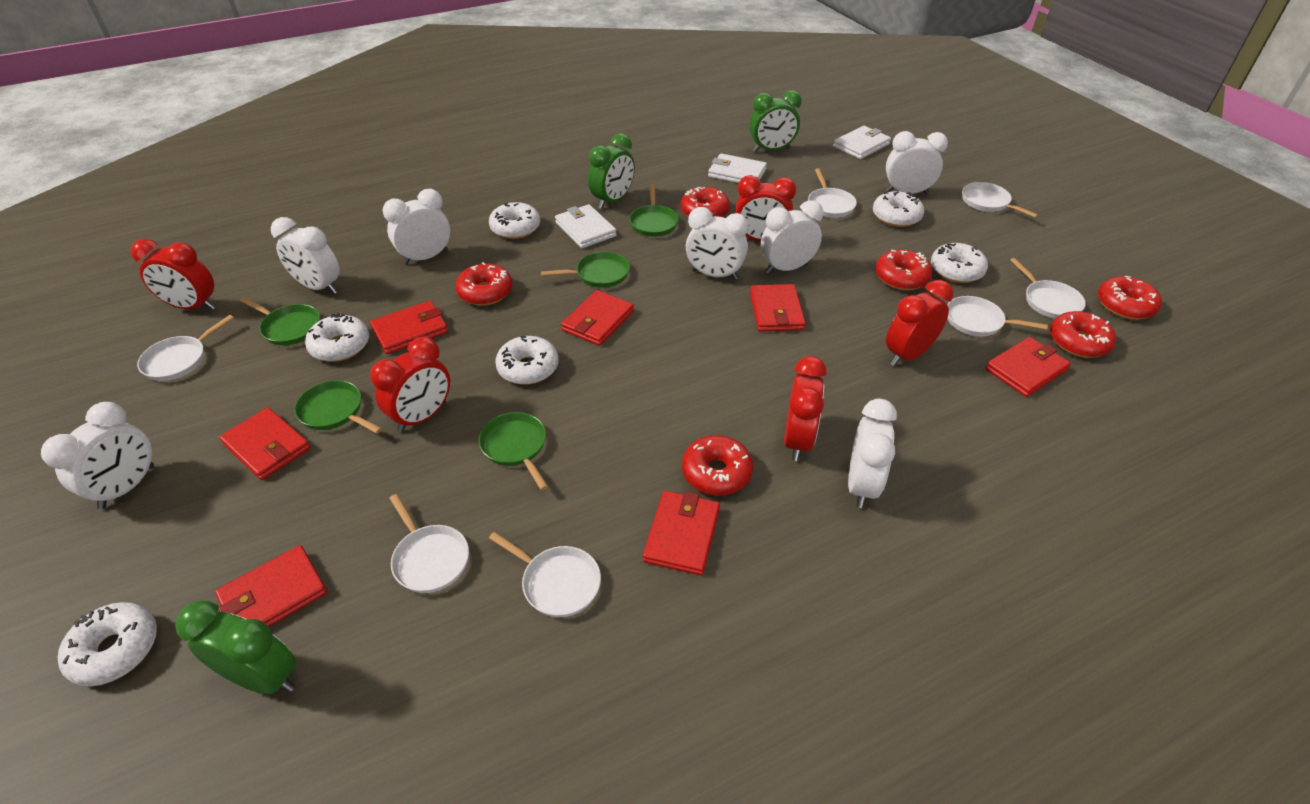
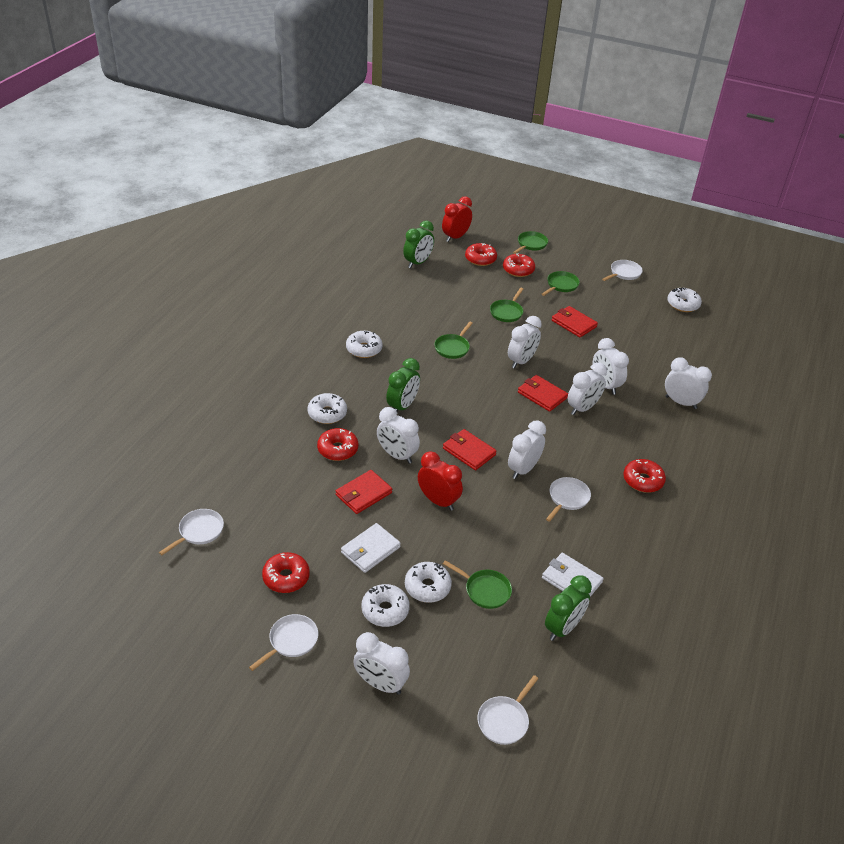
red clock: 5 -> 2
red donut: 6 -> 5
red wallet: 7 -> 4
white donut: 6 -> 5
white pan: 7 -> 5
white wallet: 3 -> 2

